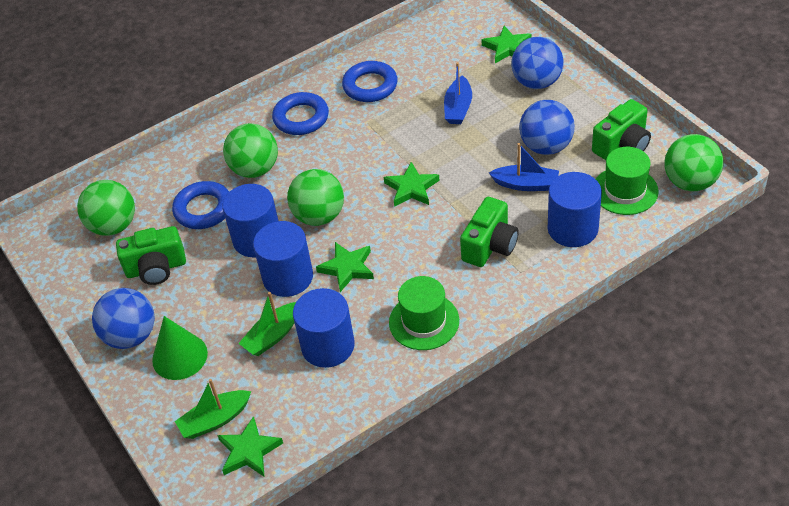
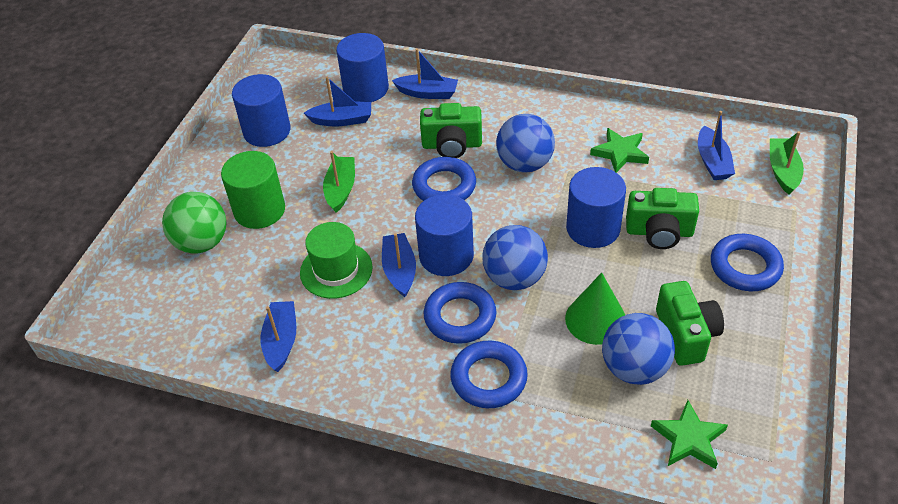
blue boat: 2 -> 5
blue ring: 3 -> 4
green ball: 4 -> 1
green cylinder: 0 -> 1
green hat: 2 -> 1
green star: 4 -> 2

